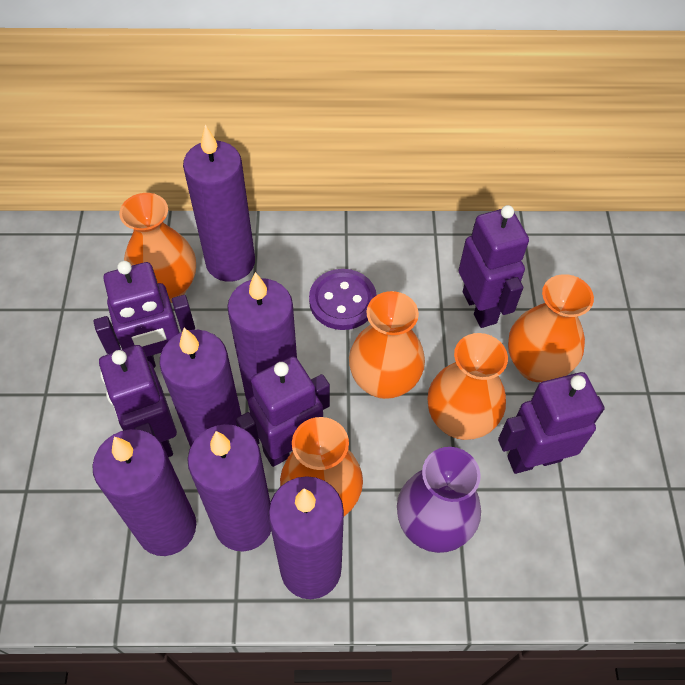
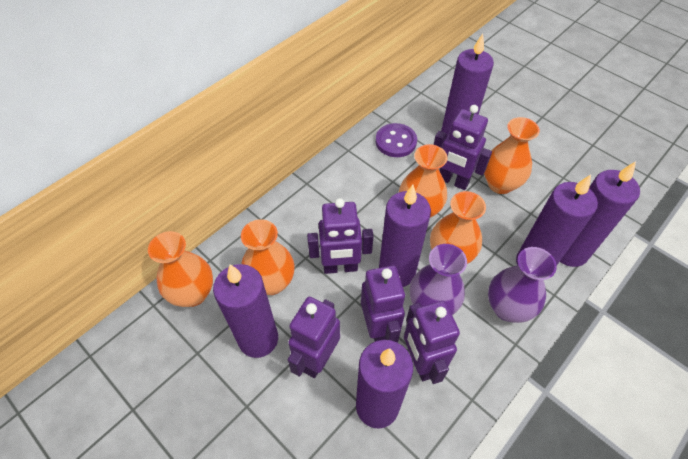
purple vase: 1 -> 2

